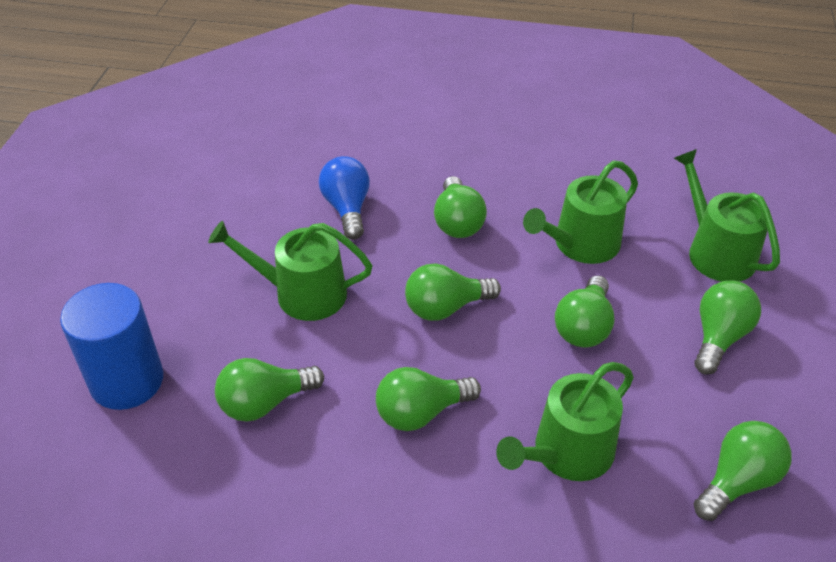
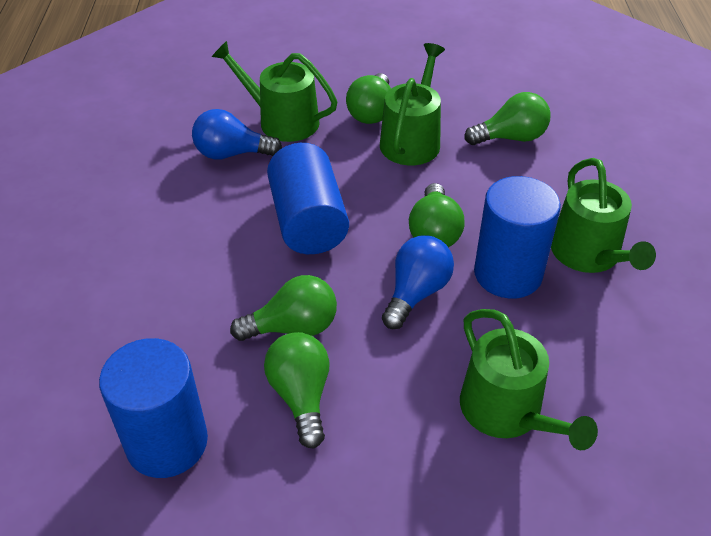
blue cylinder: 1 -> 3
blue light bulb: 1 -> 2
green light bulb: 7 -> 5

